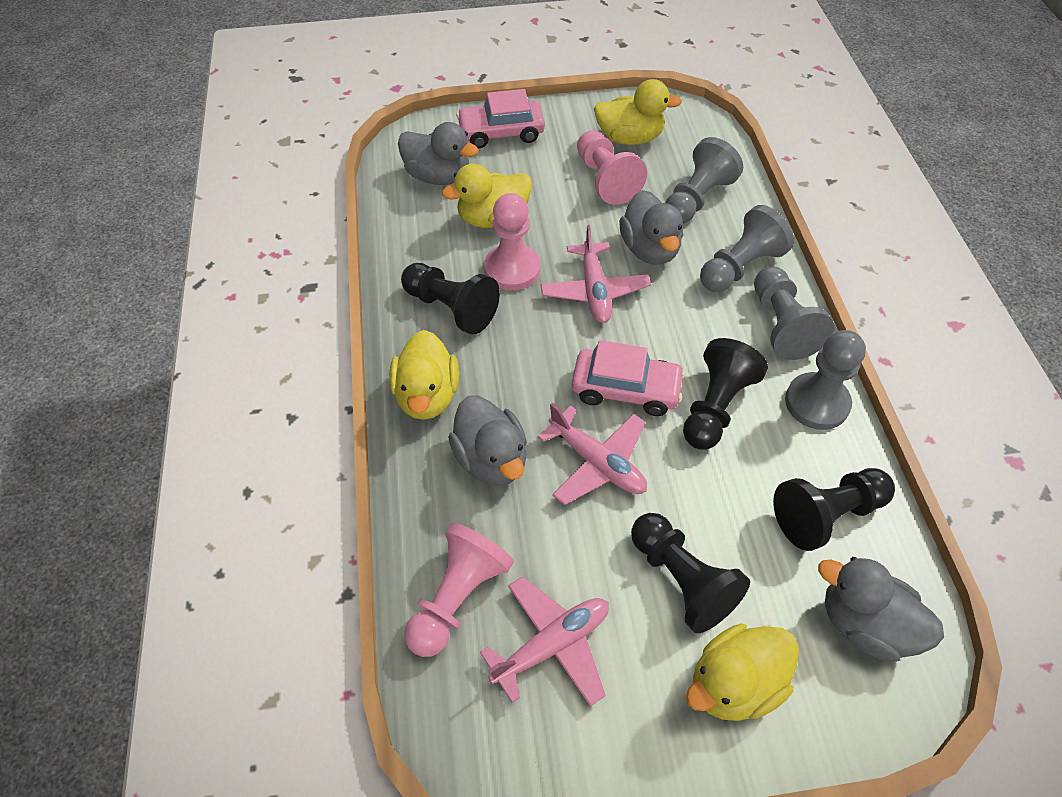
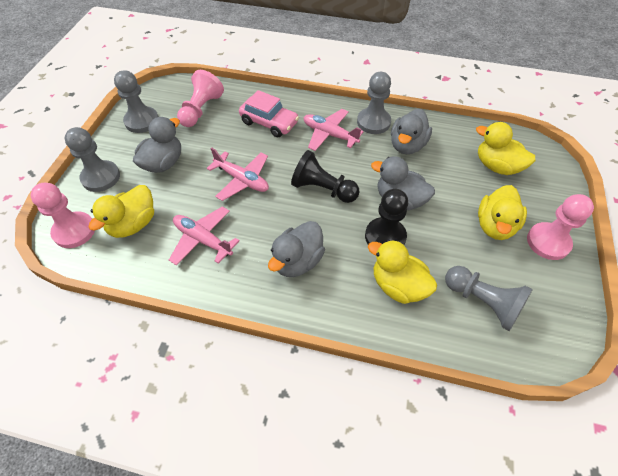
black pawn: 4 -> 2
pink car: 2 -> 1

